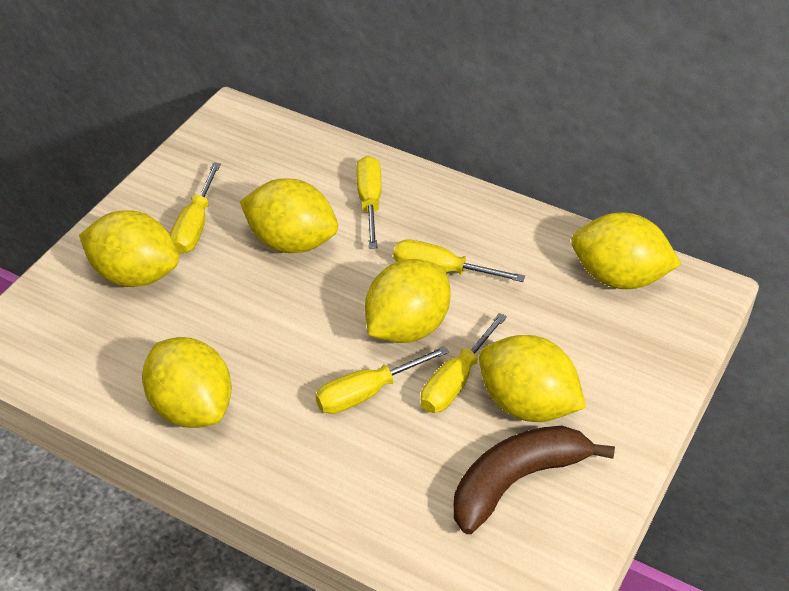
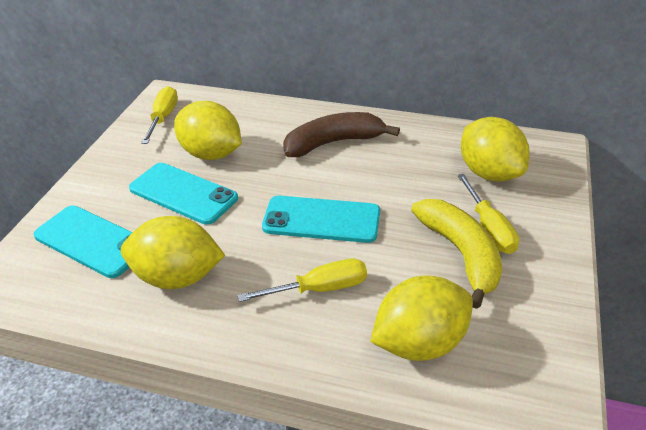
turquoise phone: 0 -> 3
yellow banana: 0 -> 1
yellow lemon: 6 -> 4
yellow screwdriver: 5 -> 3

